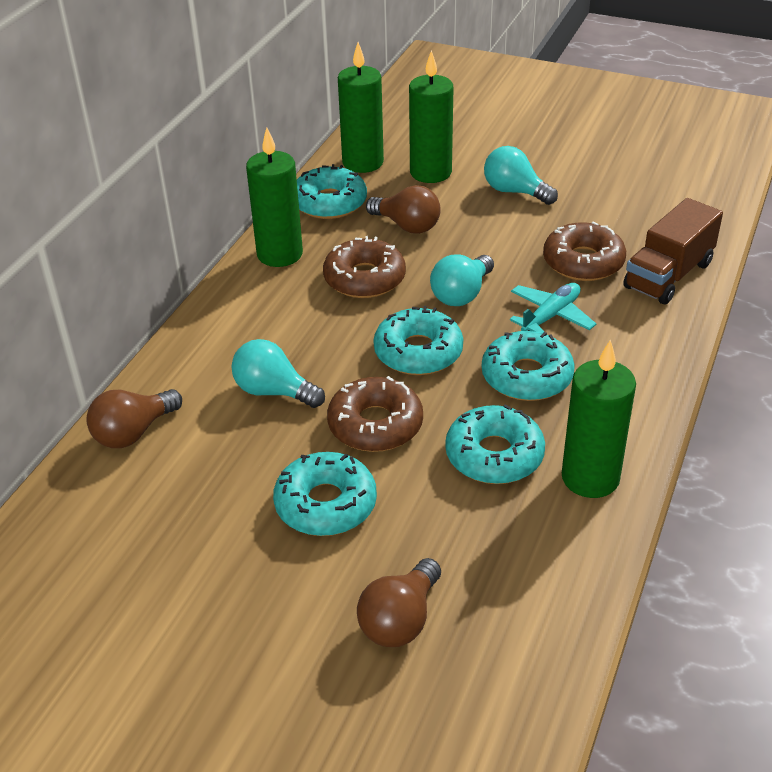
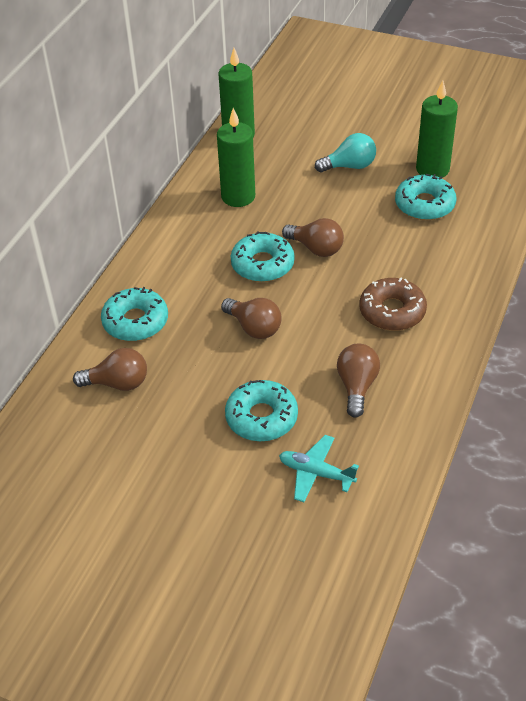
brown donut: 3 -> 1
brown light bulb: 3 -> 4
brown truck: 1 -> 0
green candle: 4 -> 3
turquoise donut: 5 -> 4
turquoise light bulb: 3 -> 1

